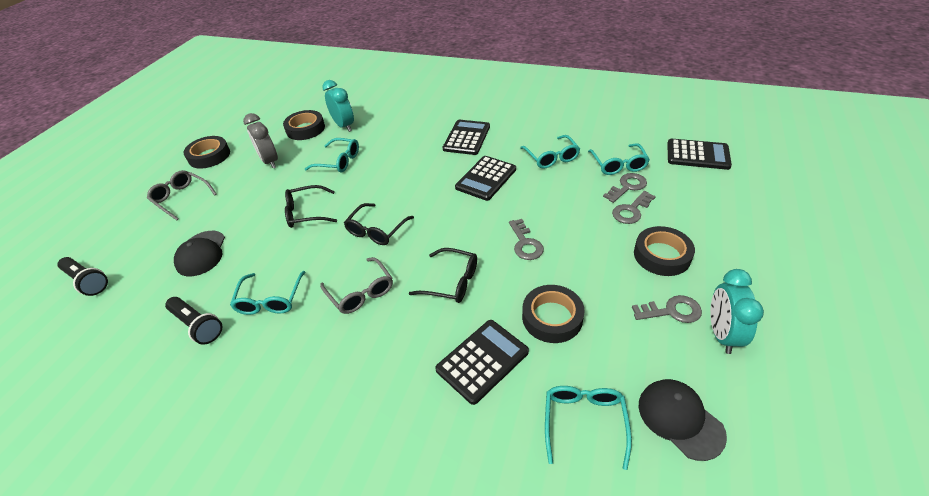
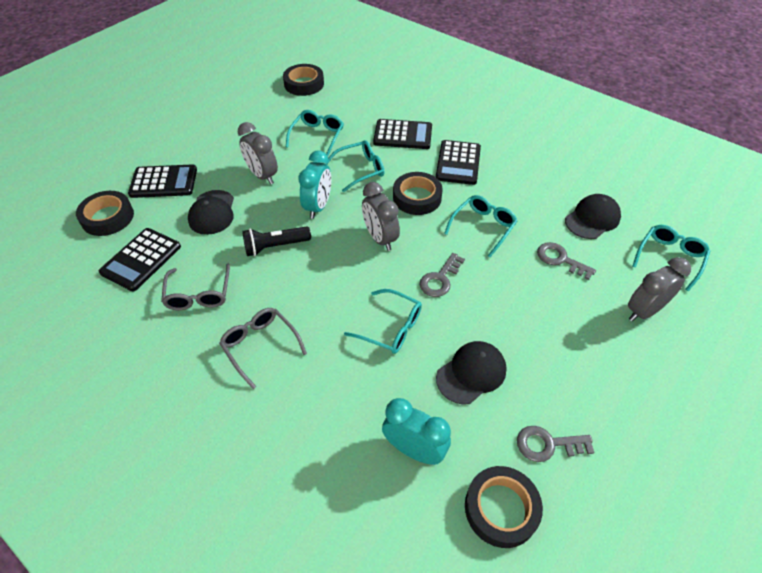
black cap: 2 -> 3
black flashlight: 2 -> 1
black glasses: 3 -> 0
grey clock: 1 -> 3
grey key: 4 -> 3

